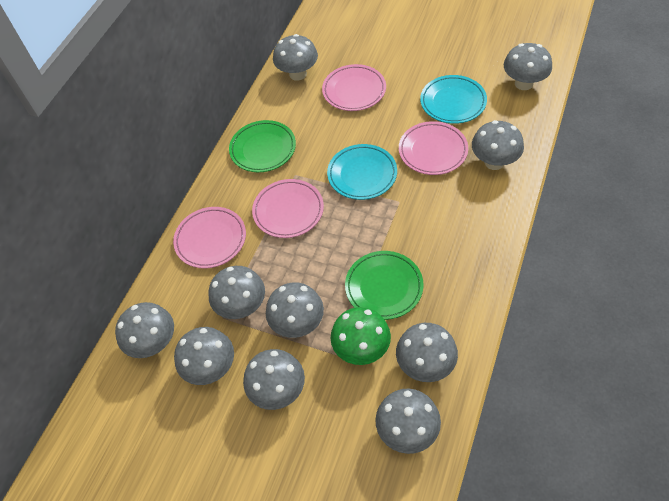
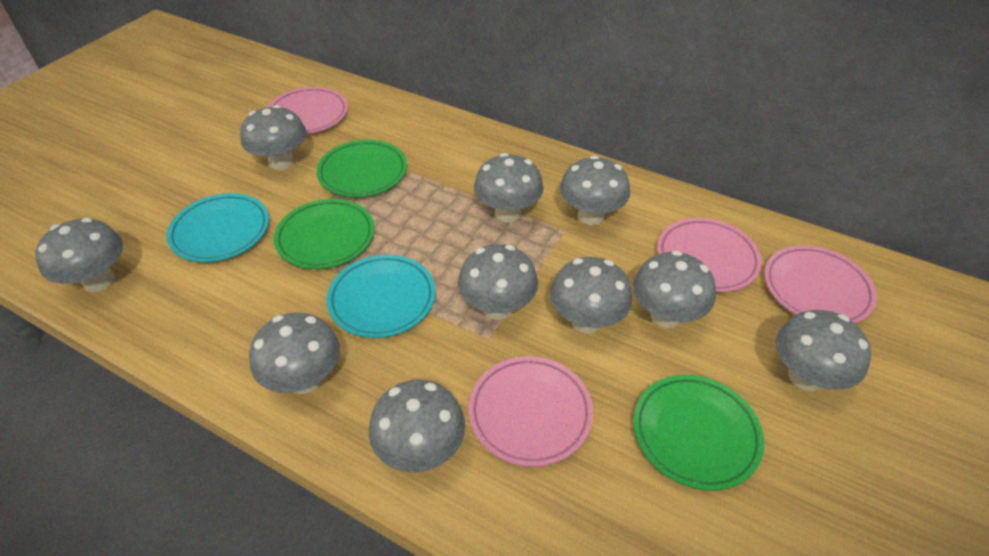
green mushroom: 1 -> 0
green plate: 2 -> 3

